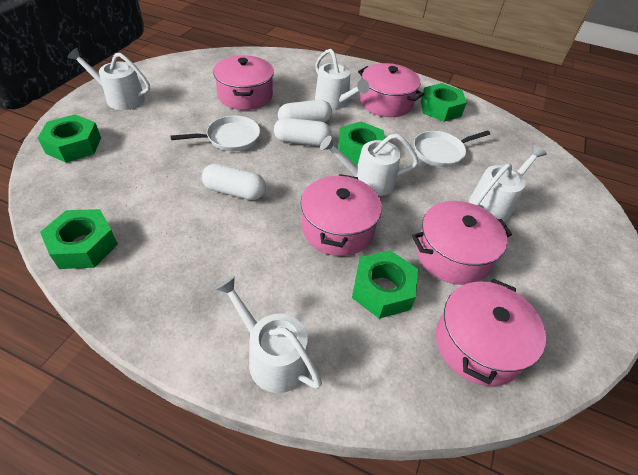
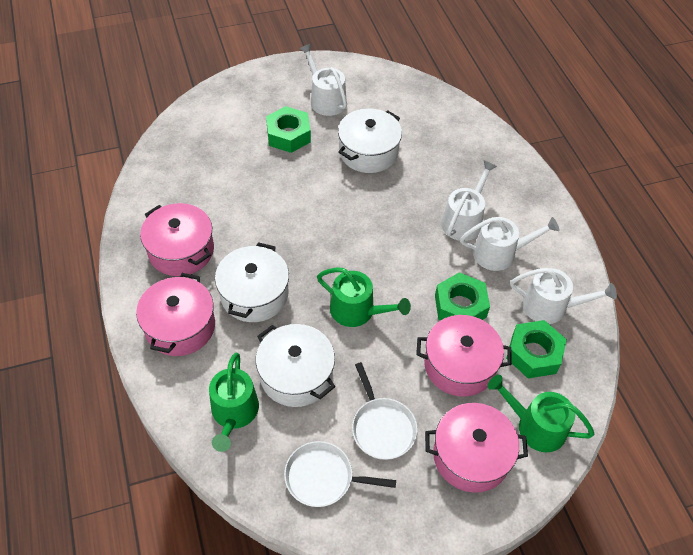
green nut: 5 -> 3
green watering can: 0 -> 3
pink pot: 5 -> 4
white capsule: 3 -> 0
white pot: 0 -> 3
white watering can: 5 -> 4

